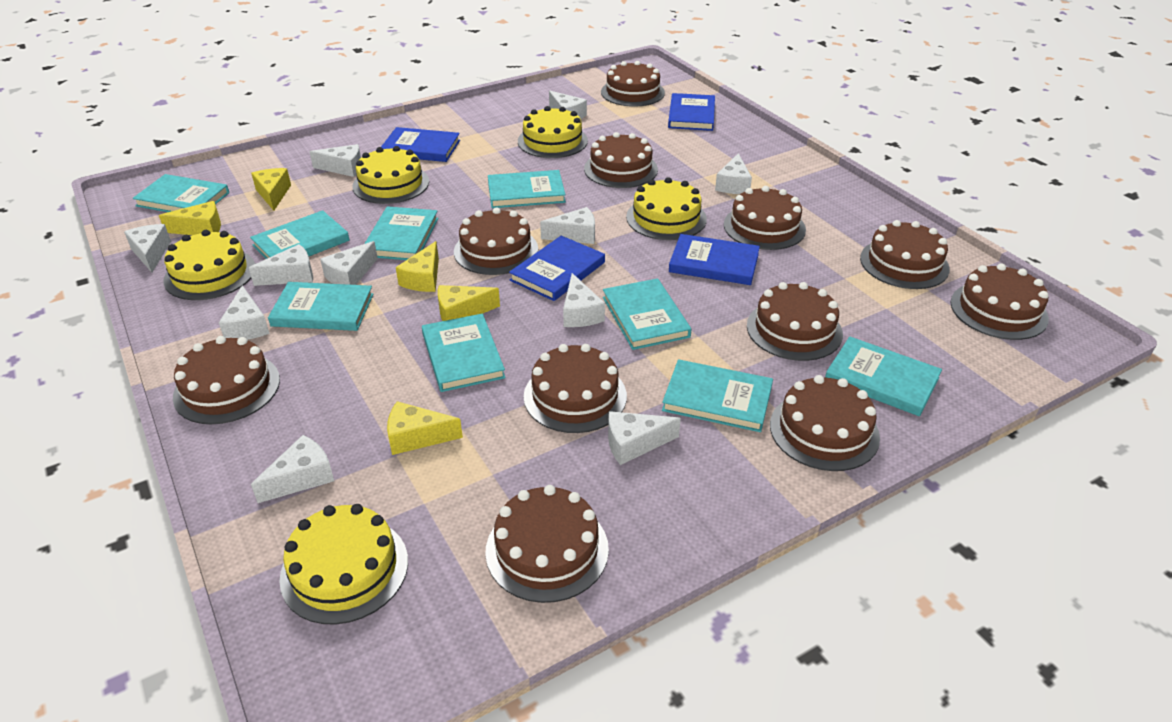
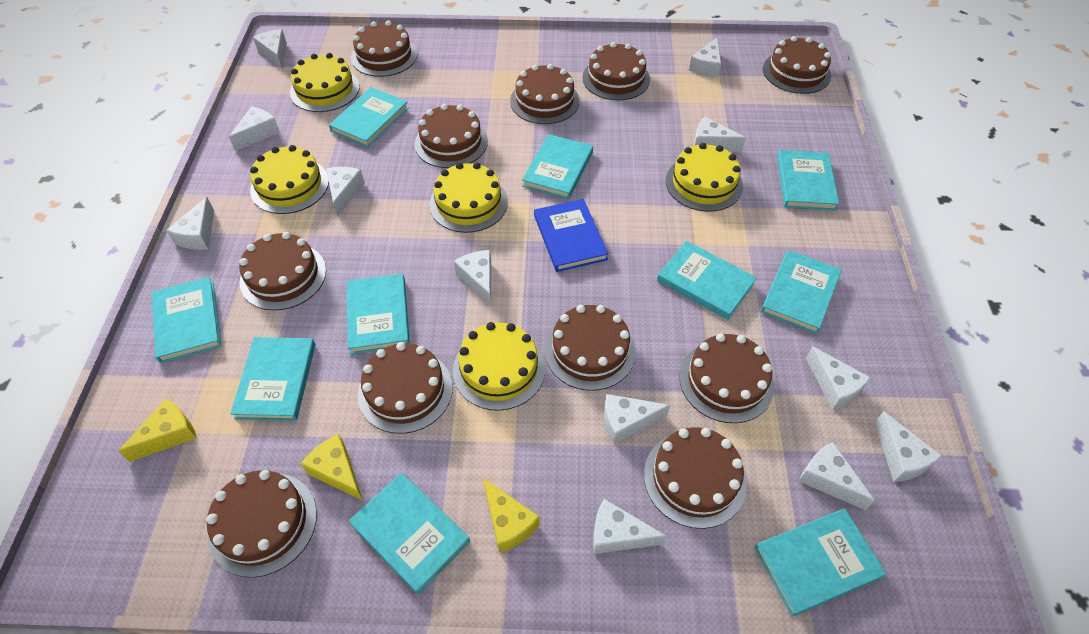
blue book: 4 -> 1
turquoise book: 9 -> 10
white cheese: 11 -> 12
yellow cheese: 5 -> 3

